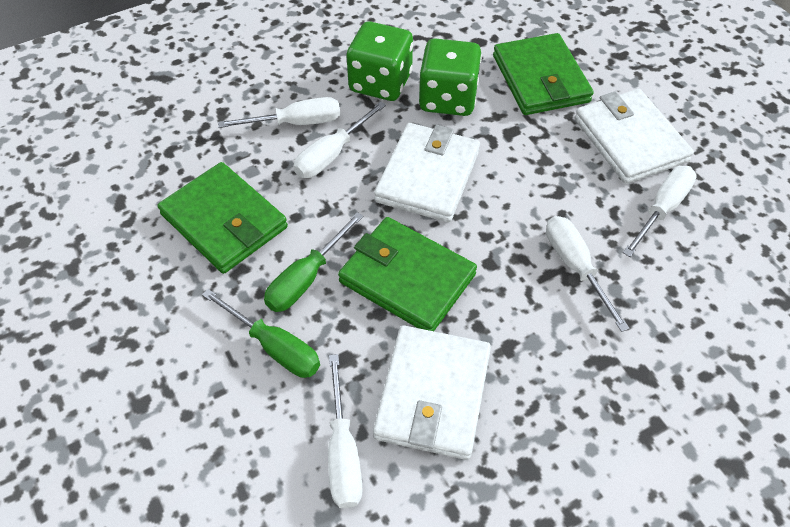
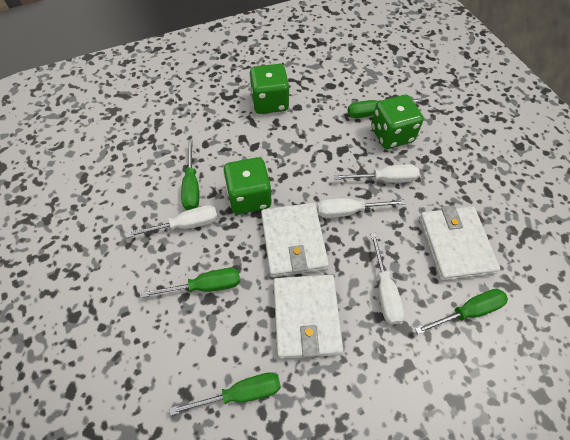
green dice: 2 -> 3
green screwdriver: 2 -> 5
green wallet: 3 -> 0
white screwdriver: 5 -> 4

